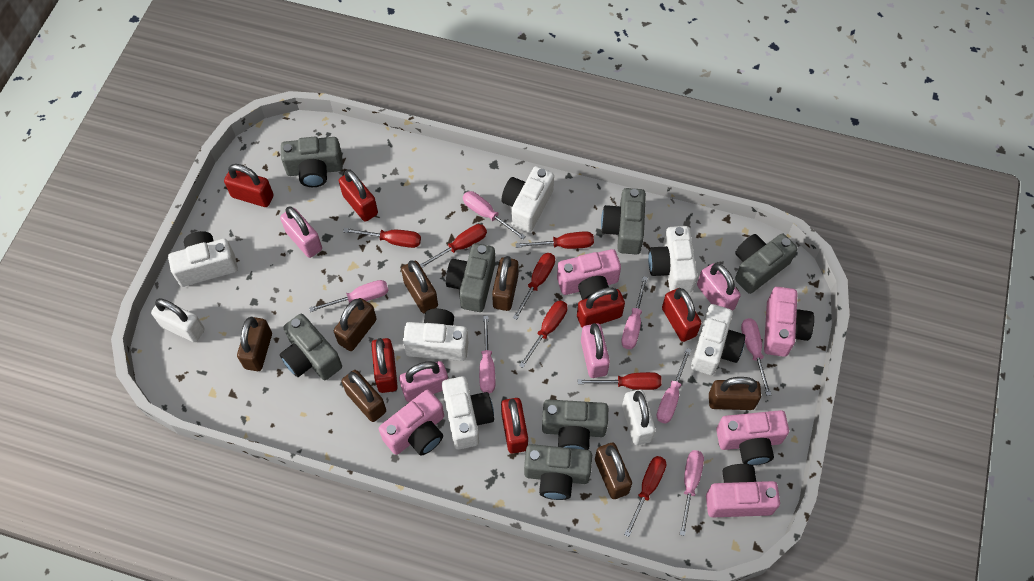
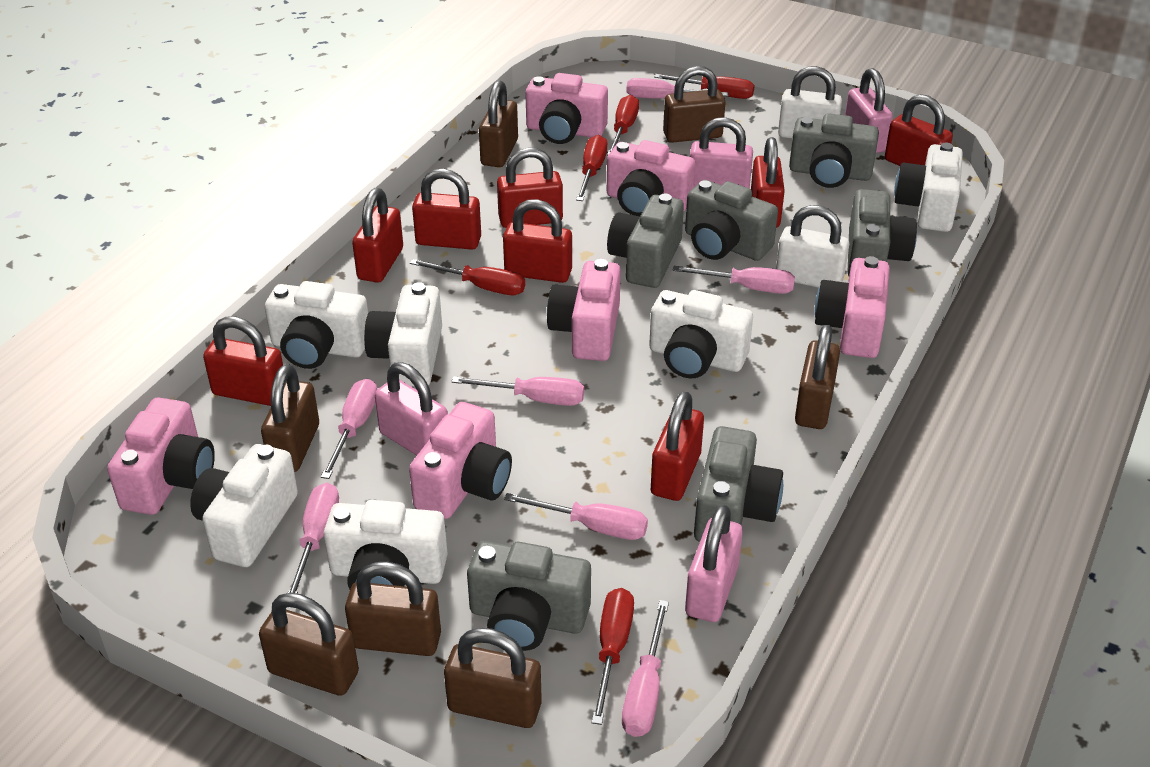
grey camera: 7 -> 6
pink camera: 5 -> 6
red padlock: 6 -> 8
red screwdriver: 7 -> 5

